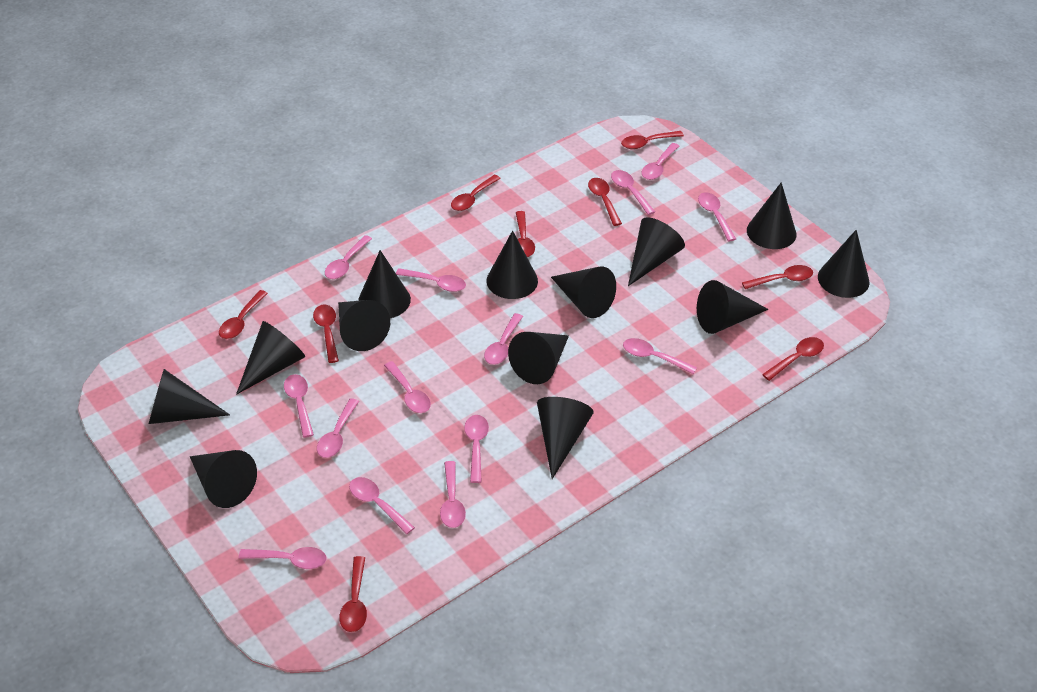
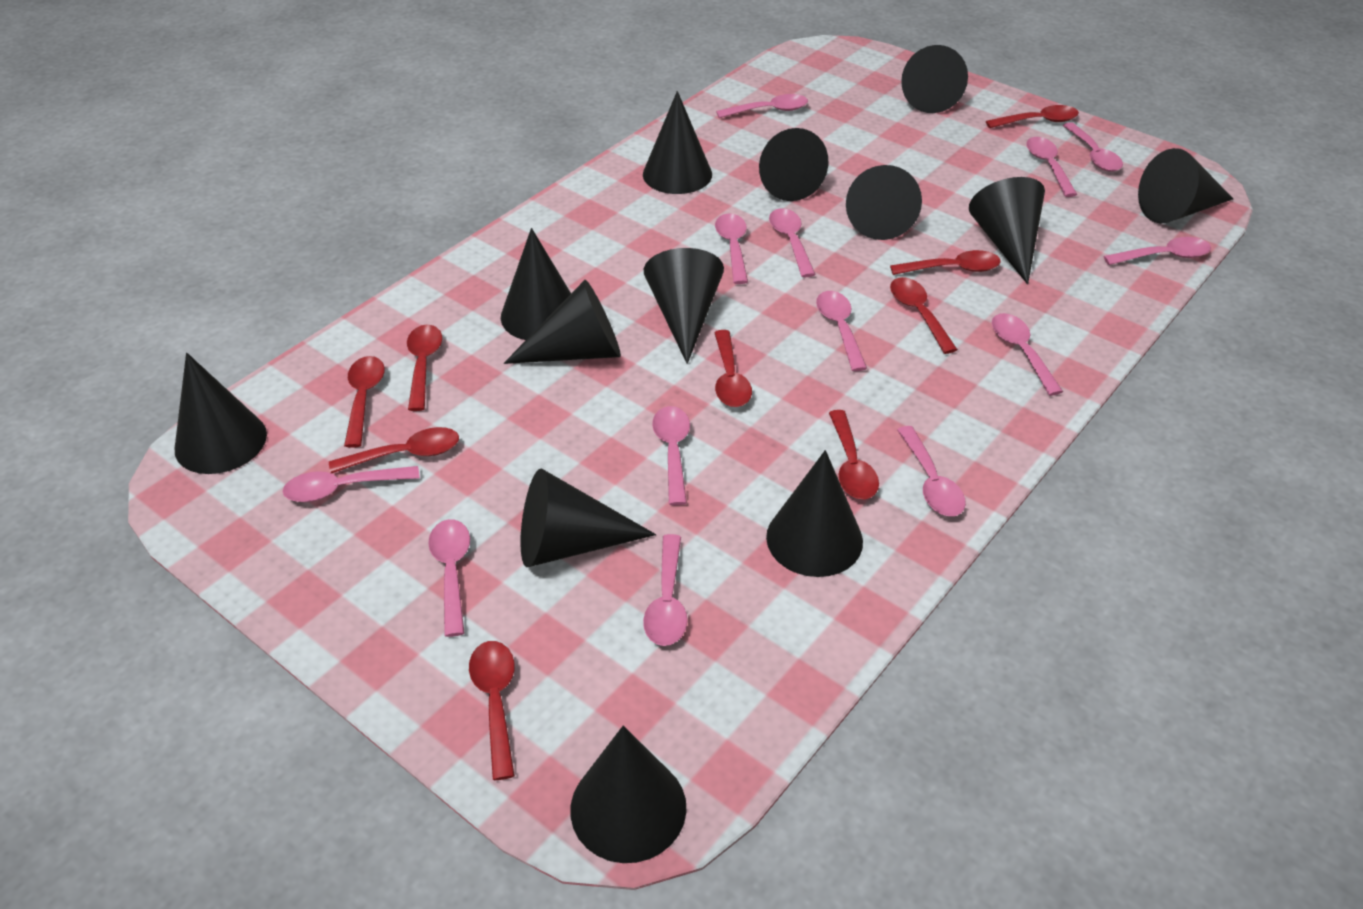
pink spoon: 14 -> 13

